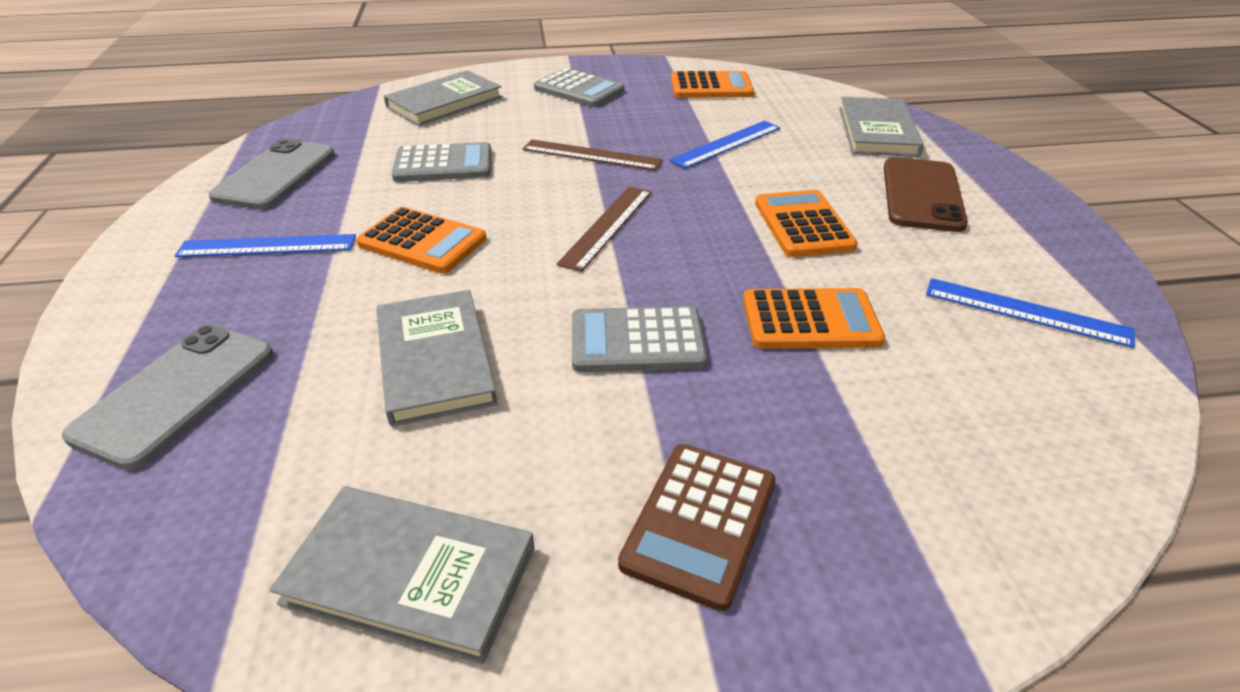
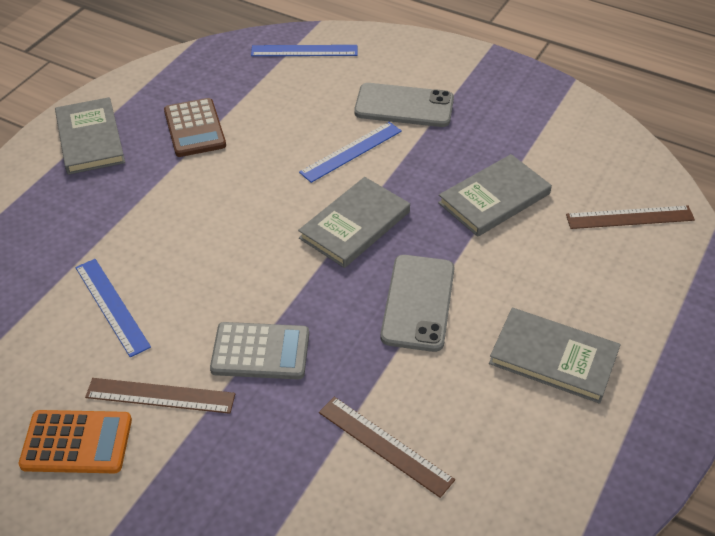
brown phone: 1 -> 0
brown ruler: 2 -> 3
grey calculator: 3 -> 1
orange calculator: 4 -> 1

